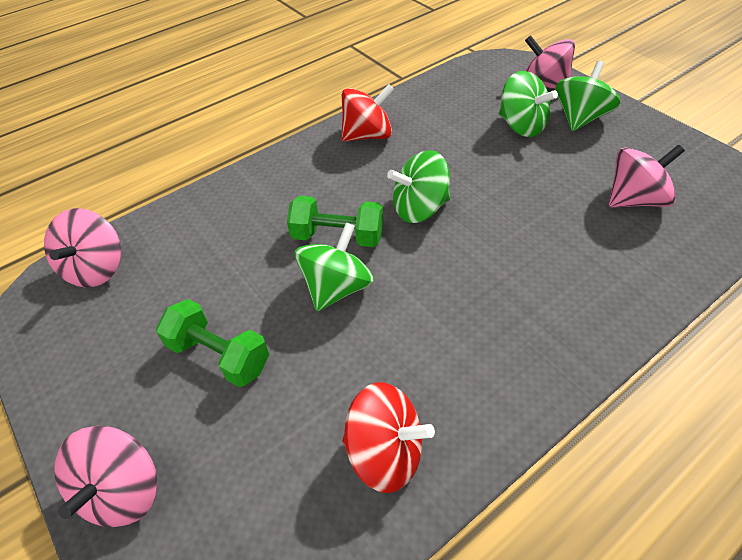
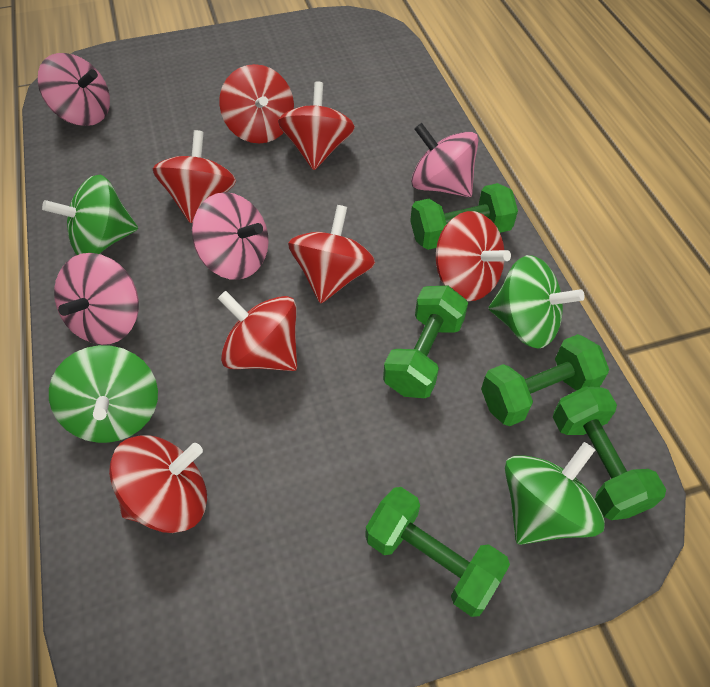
green dumbbell: 2 -> 5
red spinning top: 2 -> 7

